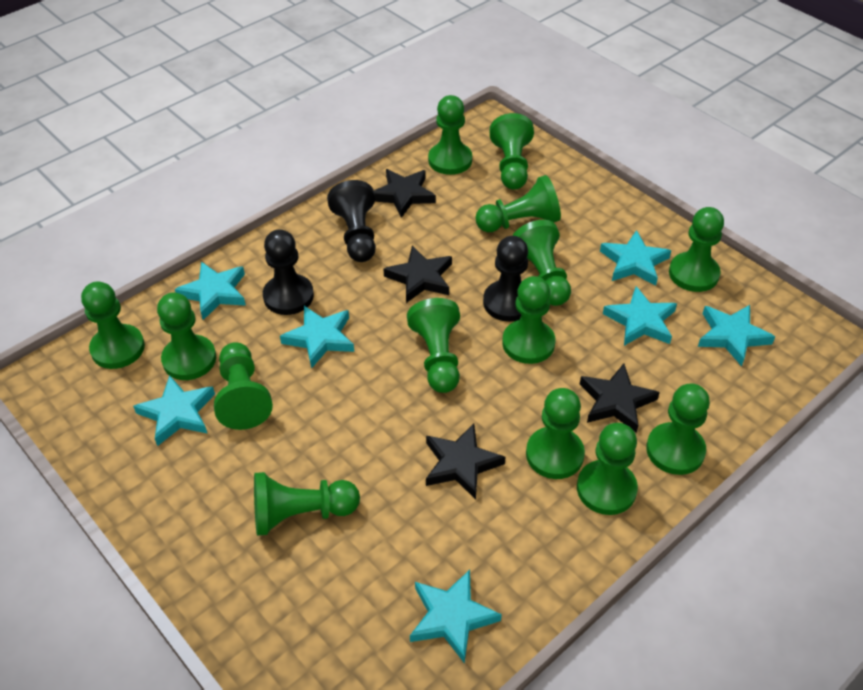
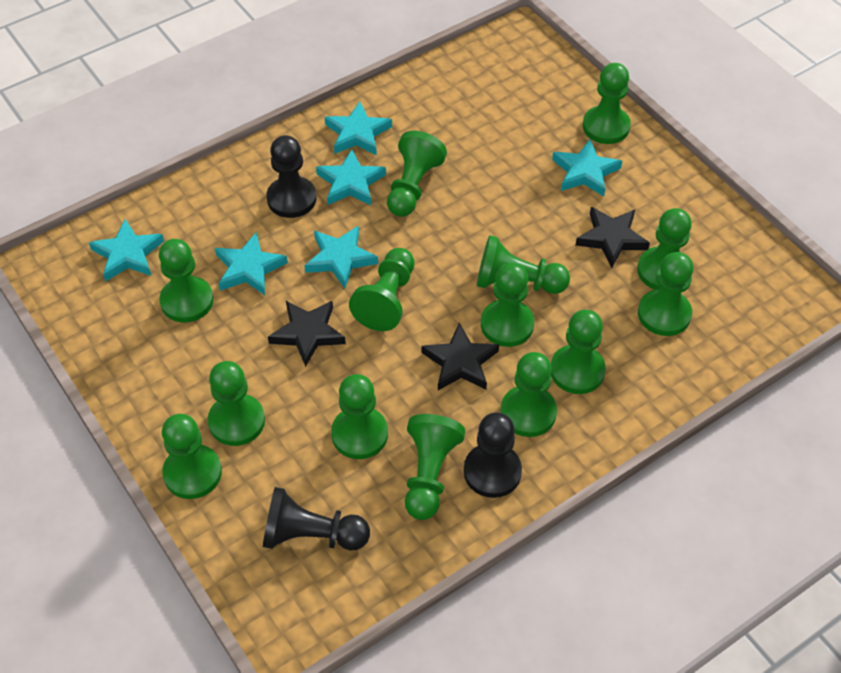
black star: 4 -> 3
turquoise star: 7 -> 6

